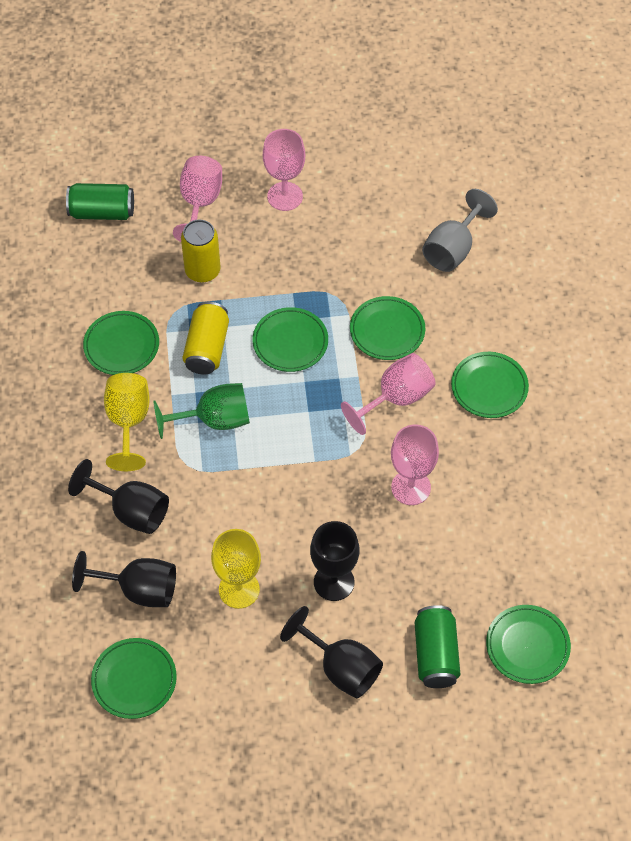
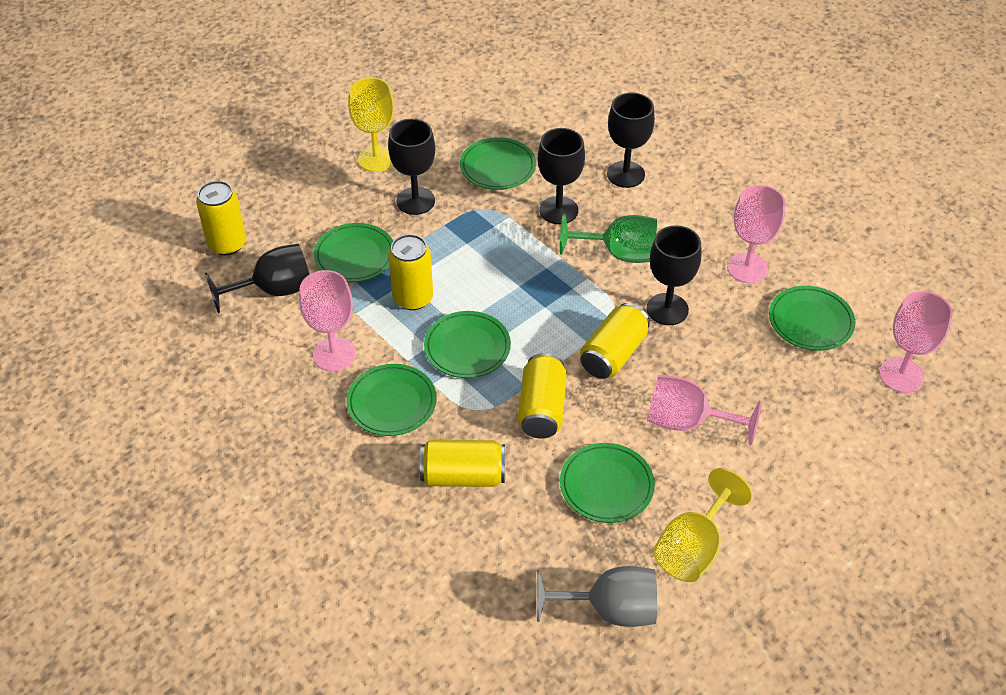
black goblet: 4 -> 5
green can: 2 -> 0
yellow can: 2 -> 5

